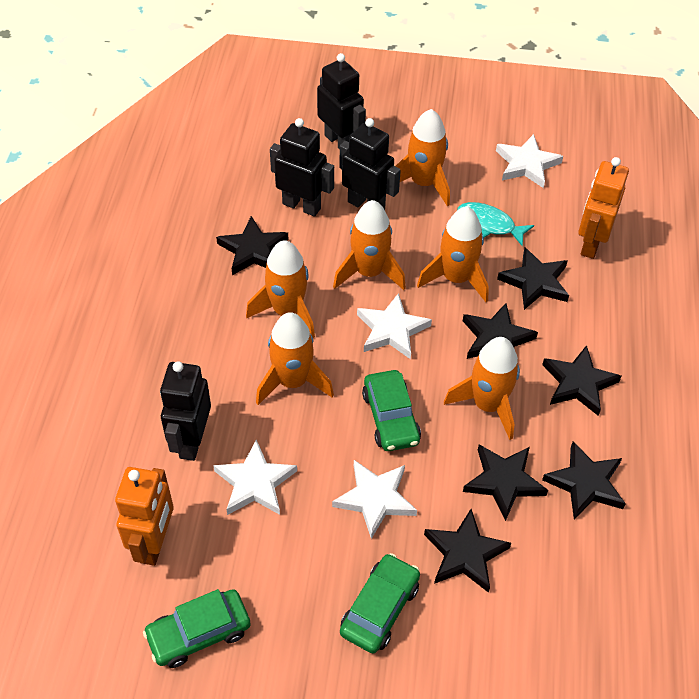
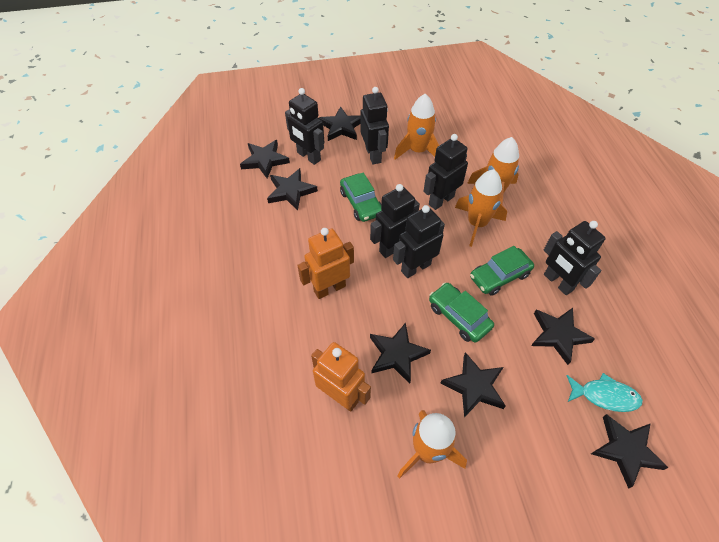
black robot: 4 -> 6
orange rocket: 6 -> 4
white star: 4 -> 0

